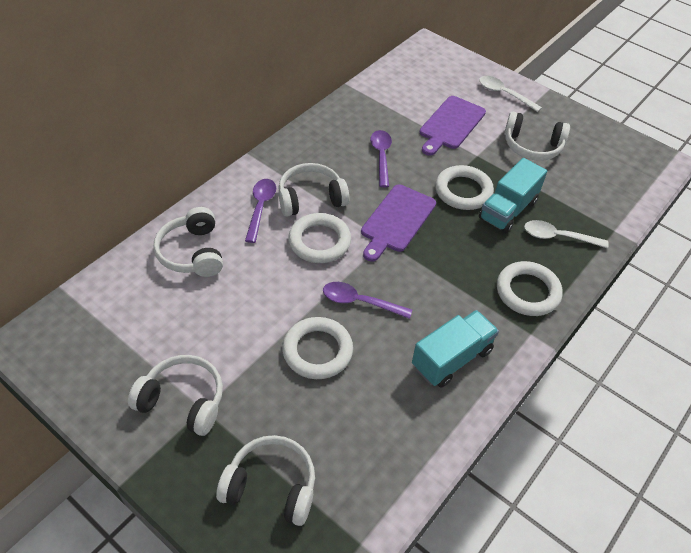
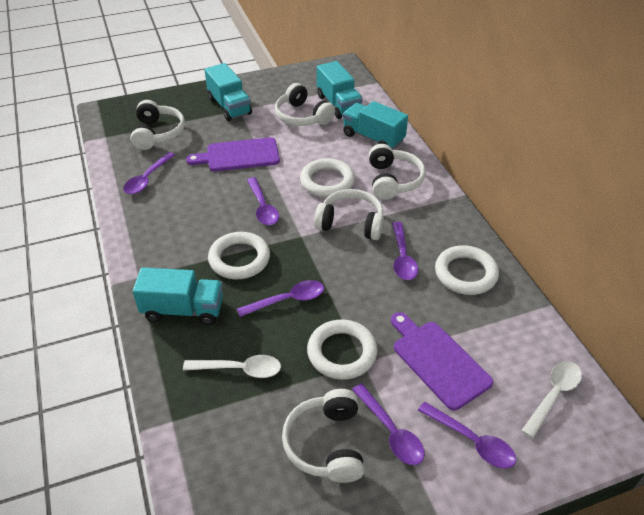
purple spoon: 3 -> 6
turquoise truck: 2 -> 4

